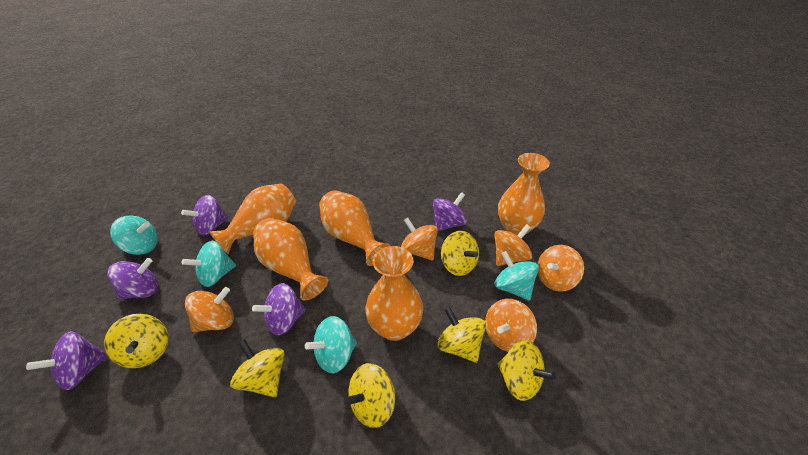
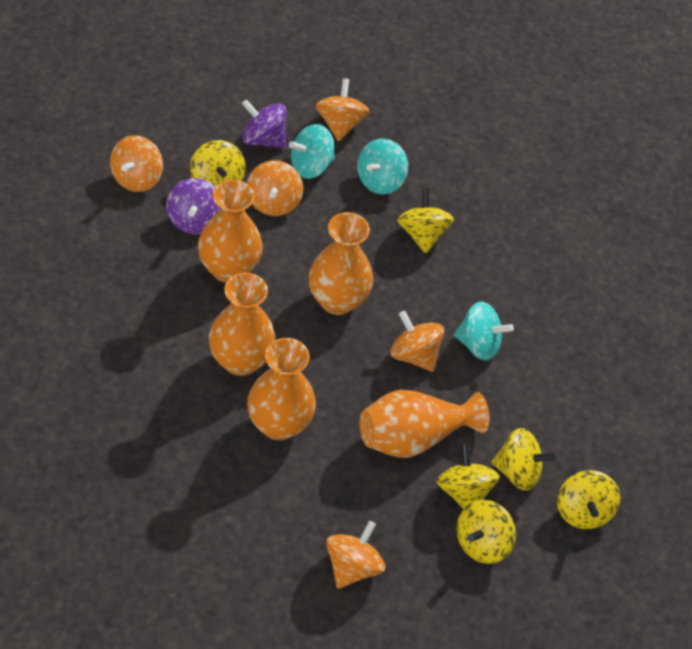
purple spinning top: 5 -> 2
turquoise spinning top: 4 -> 3

